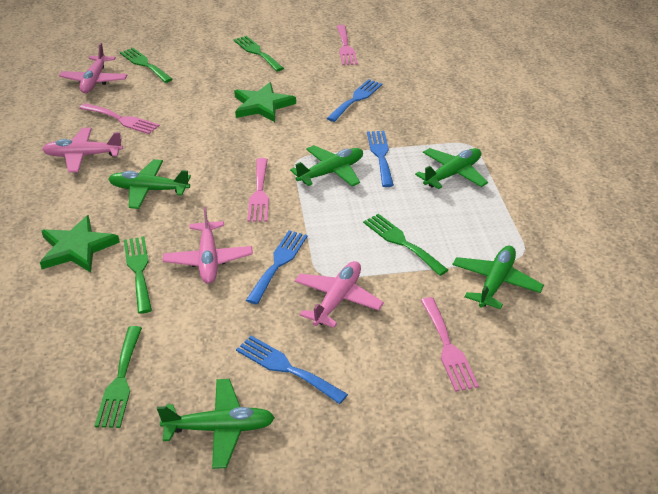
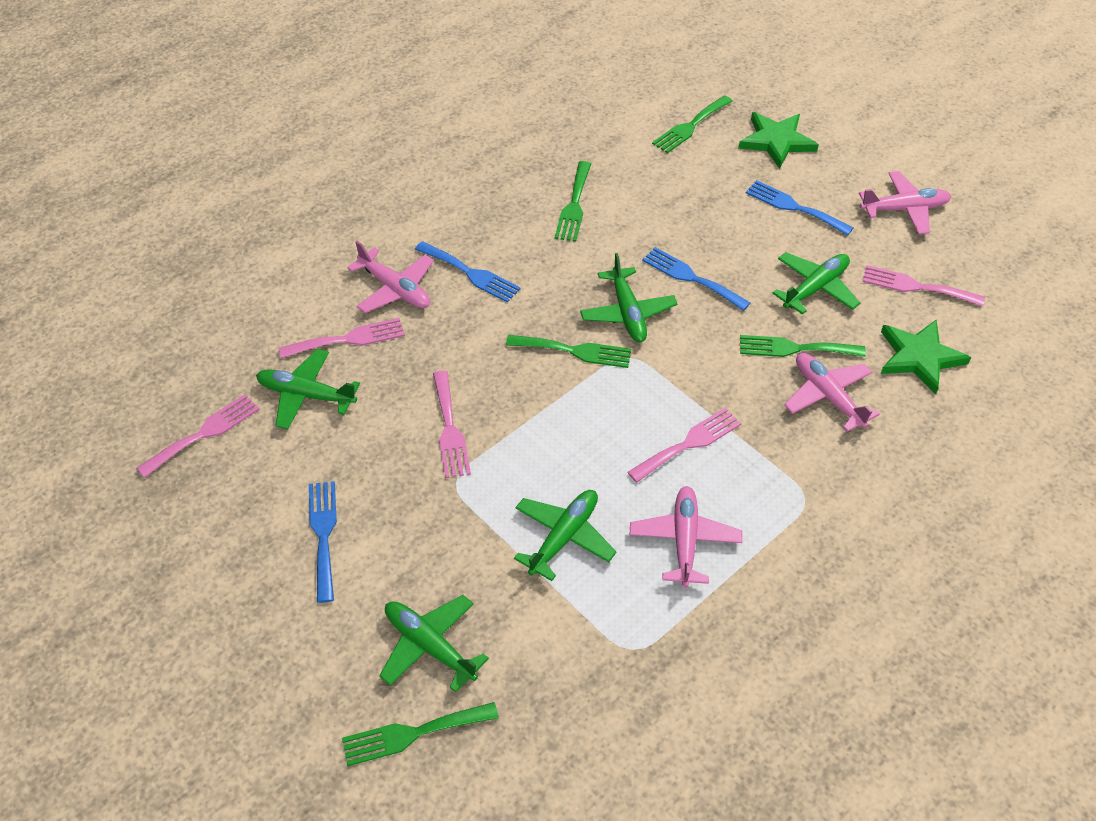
pink fork: 4 -> 5

